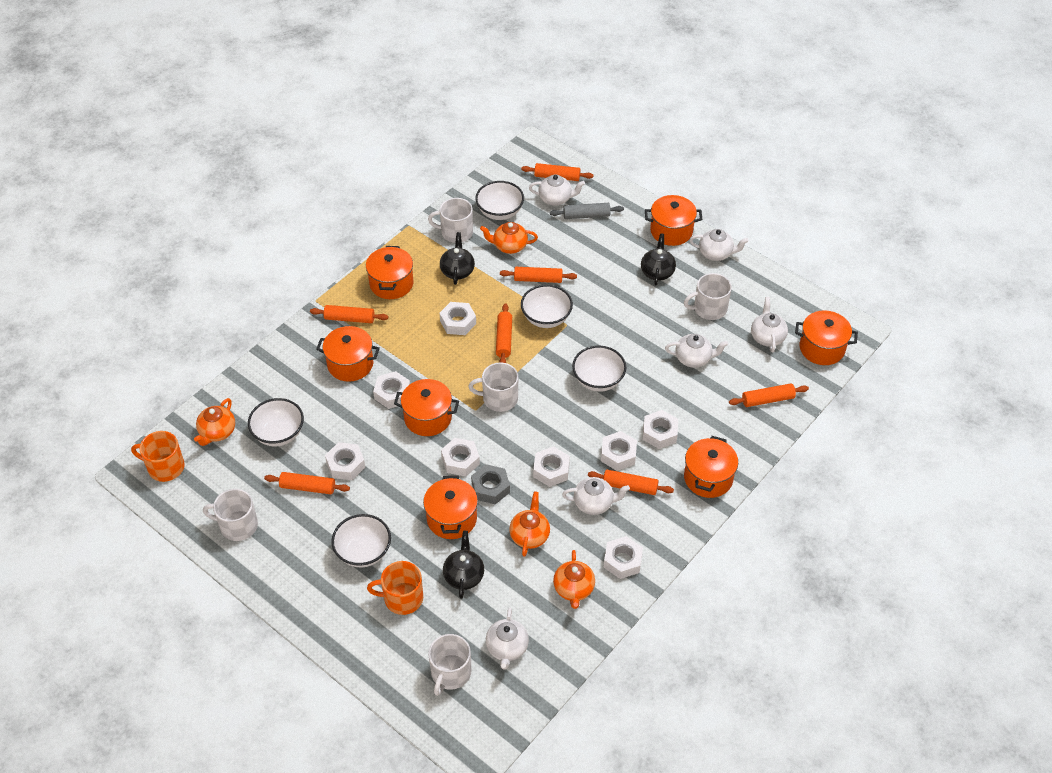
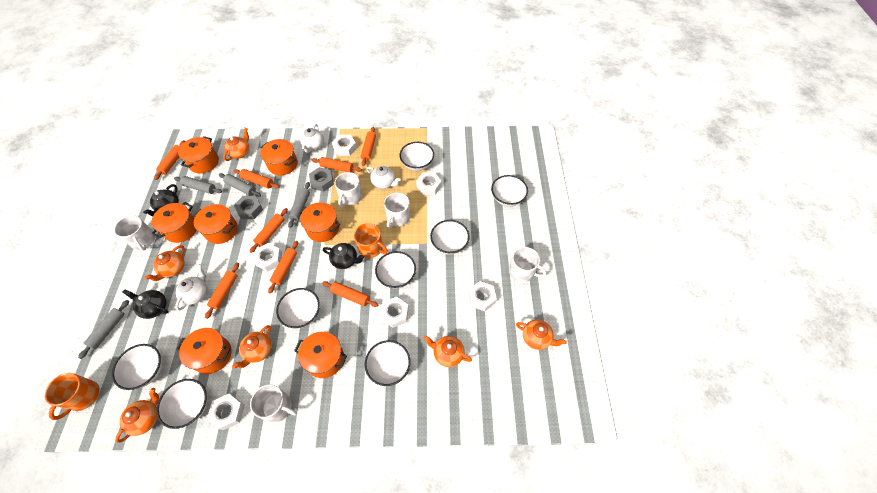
grey nut: 1 -> 2
grey rolling pin: 1 -> 4
orange rolling pin: 7 -> 8
orange teapot: 4 -> 6
white bowl: 5 -> 8
white nut: 8 -> 6
white teapot: 6 -> 3

